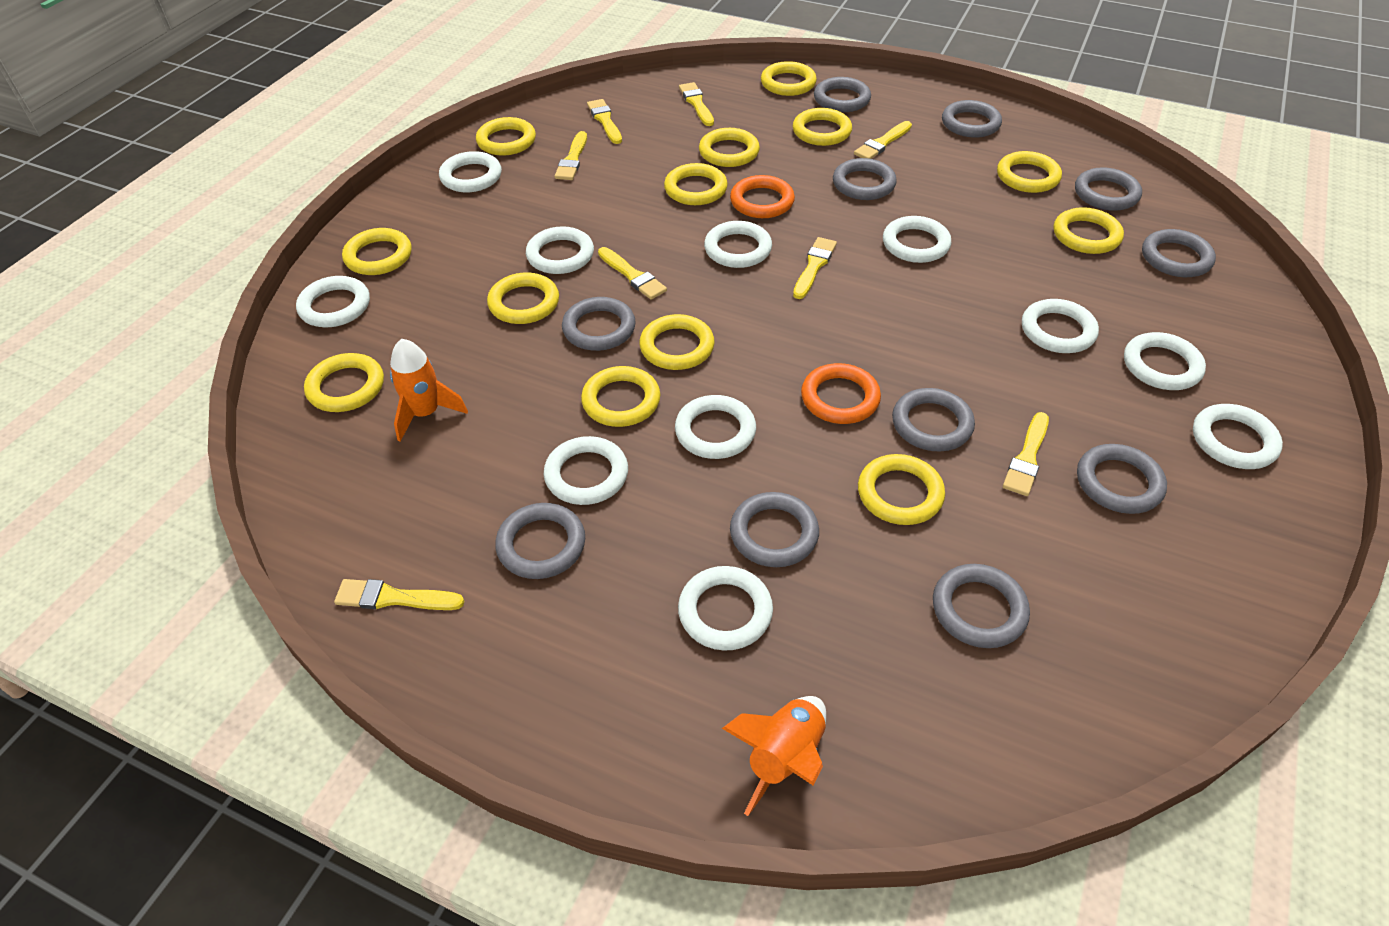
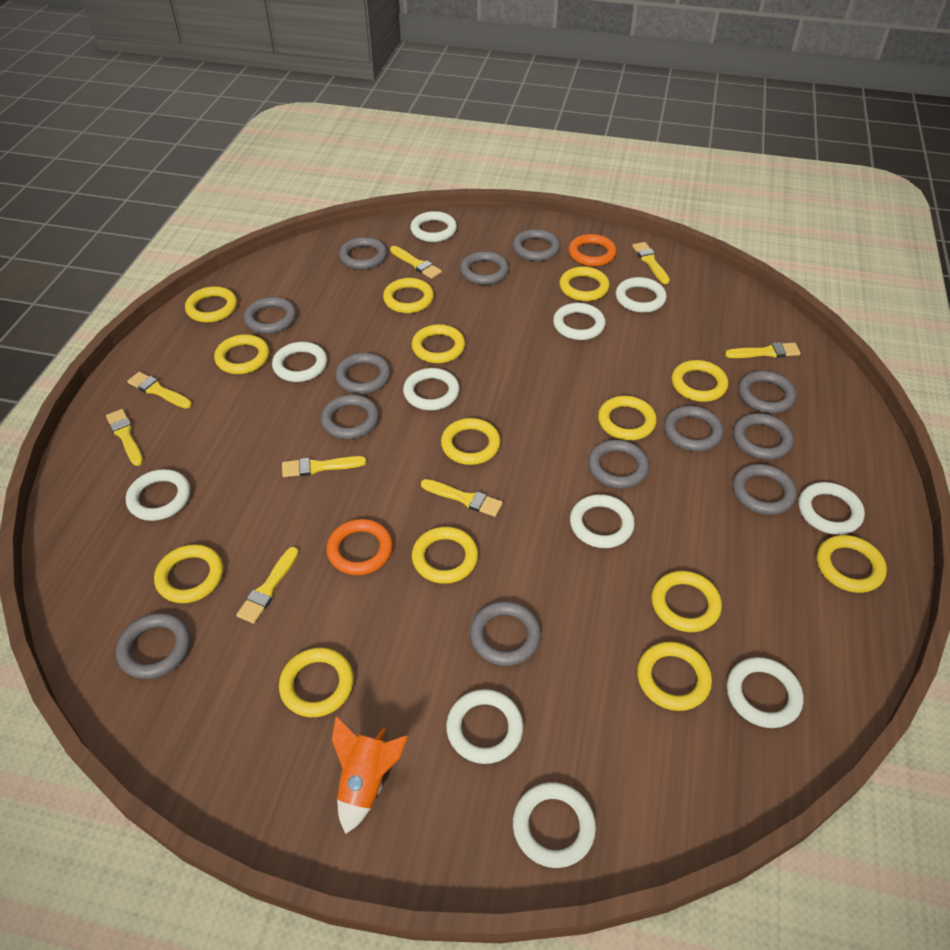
grey ring: 11 -> 13
orange rocket: 2 -> 1
yellow ring: 13 -> 14

